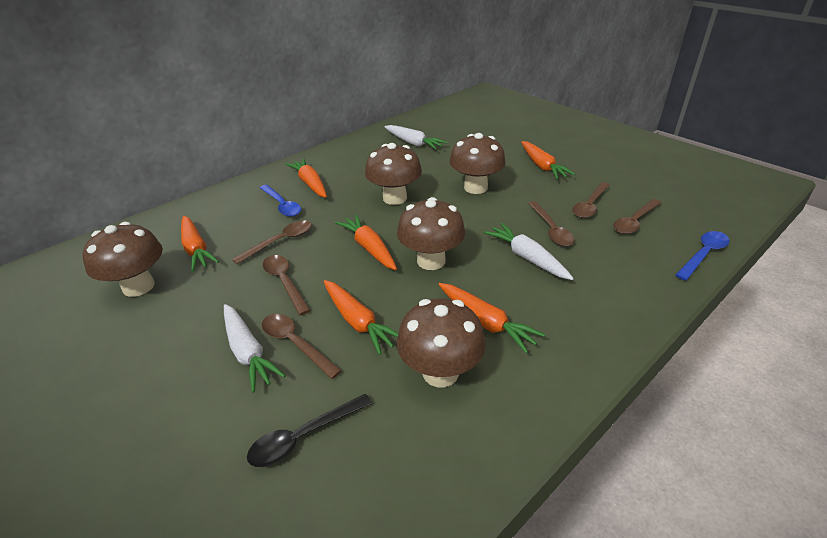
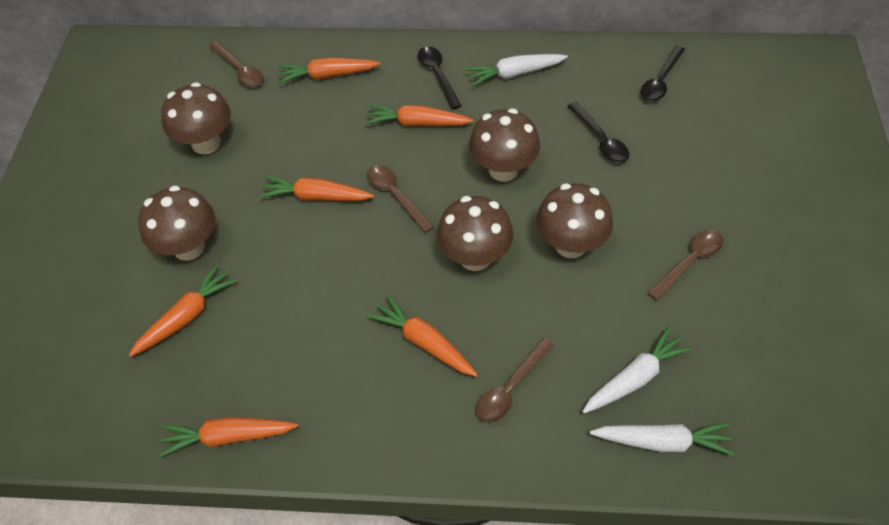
black spoon: 1 -> 3
blue spoon: 2 -> 0
brown spoon: 6 -> 4

